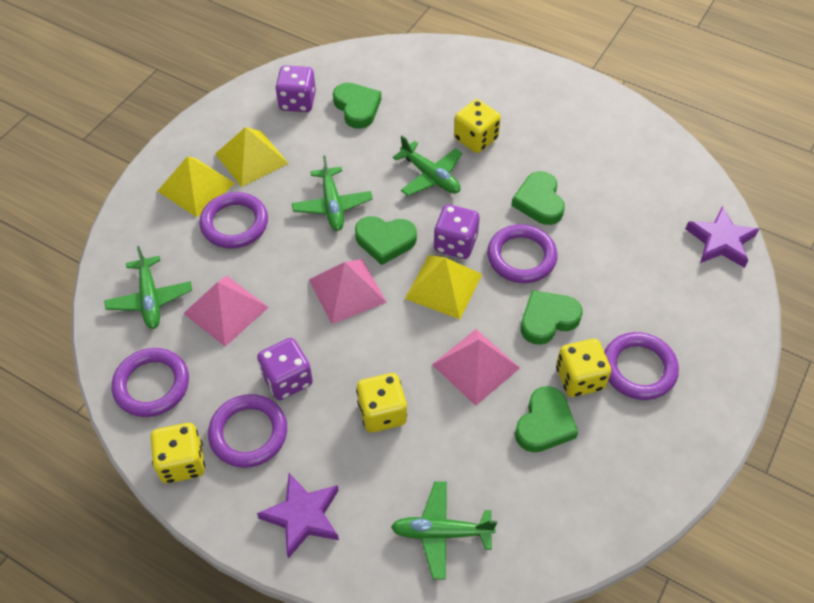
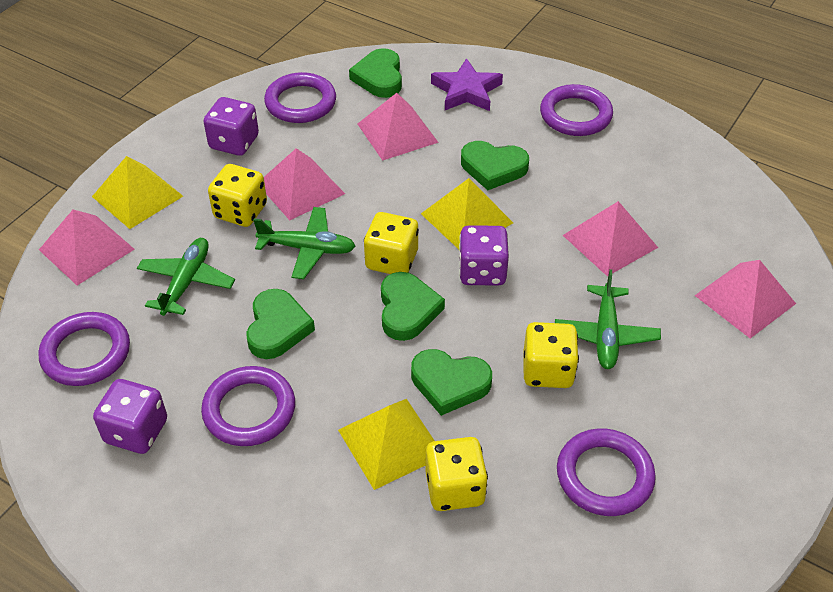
green plane: 4 -> 3
pink pyramid: 3 -> 5
purple star: 2 -> 1

